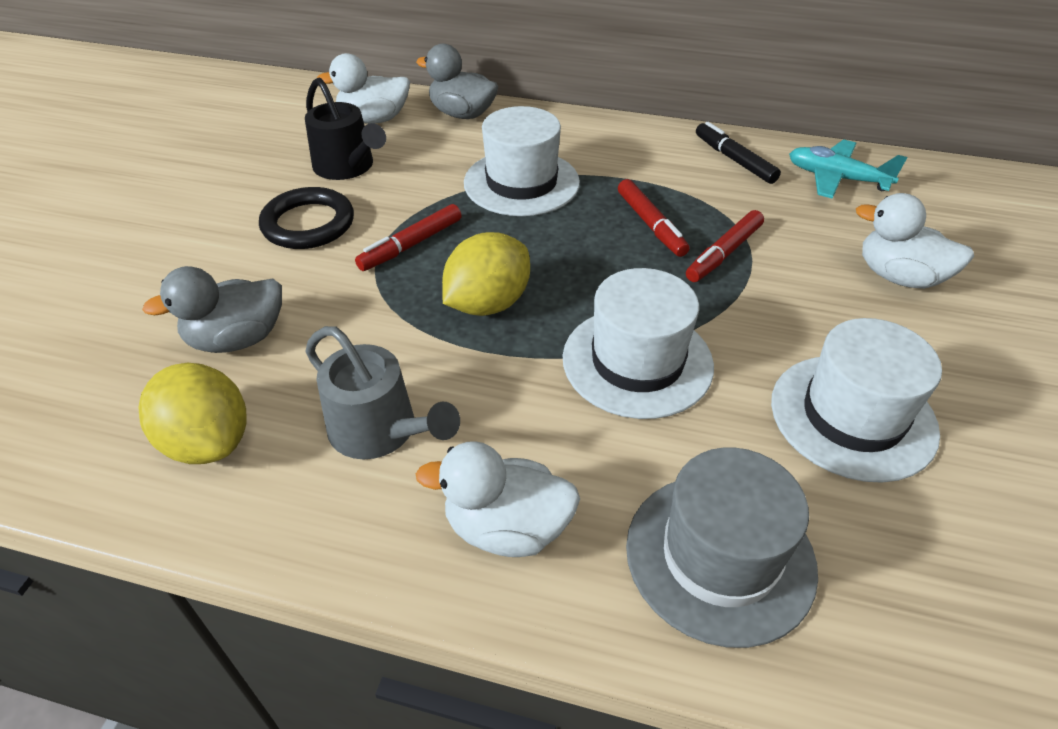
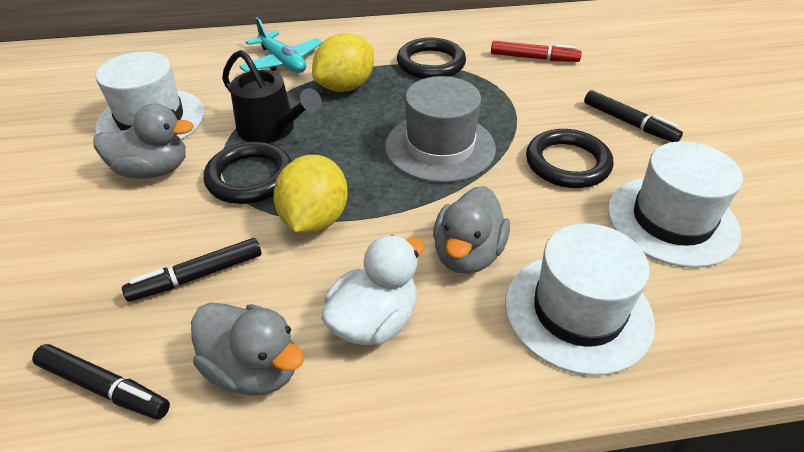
black marker: 1 -> 3
black ring: 1 -> 3
grey duck: 2 -> 3
grey watering can: 1 -> 0
red marker: 3 -> 1
white duck: 3 -> 1

